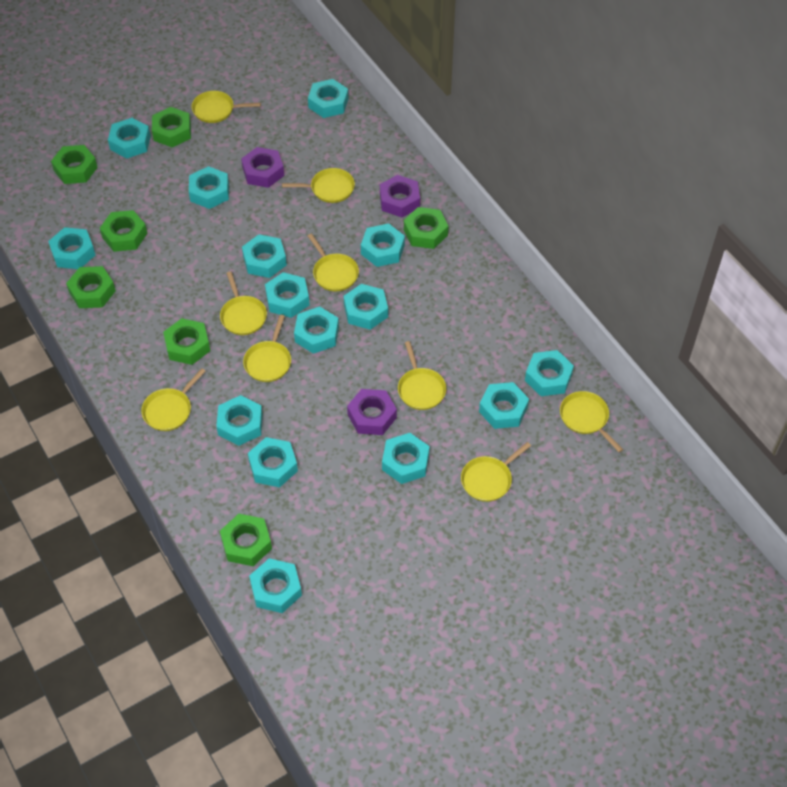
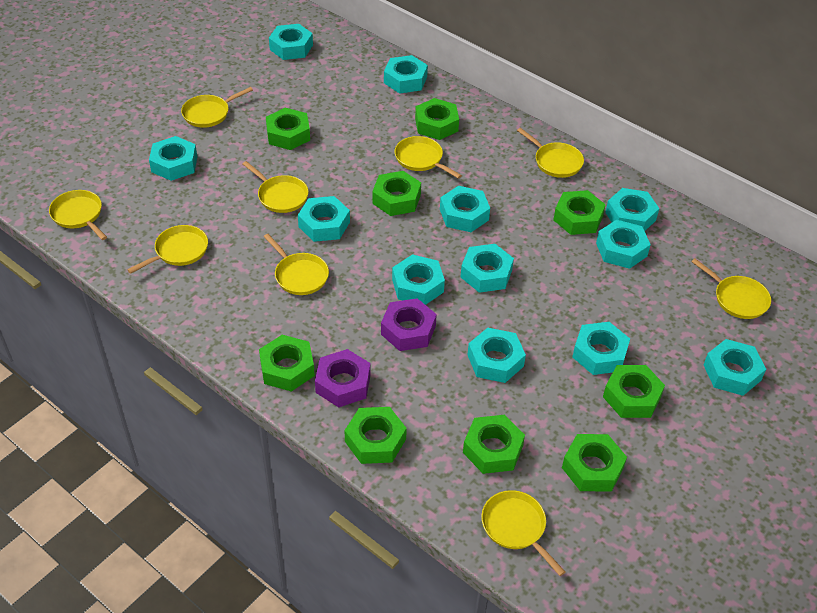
green nut: 7 -> 9
purple nut: 3 -> 2
turquoise nut: 15 -> 12

